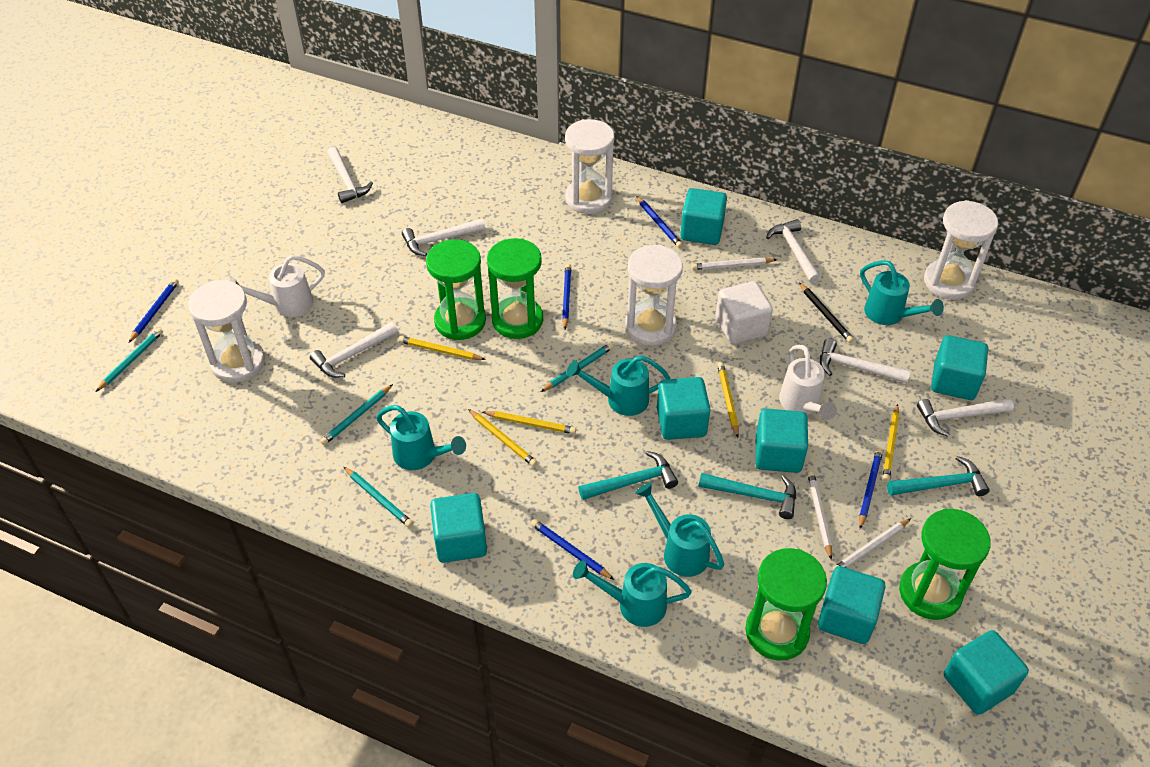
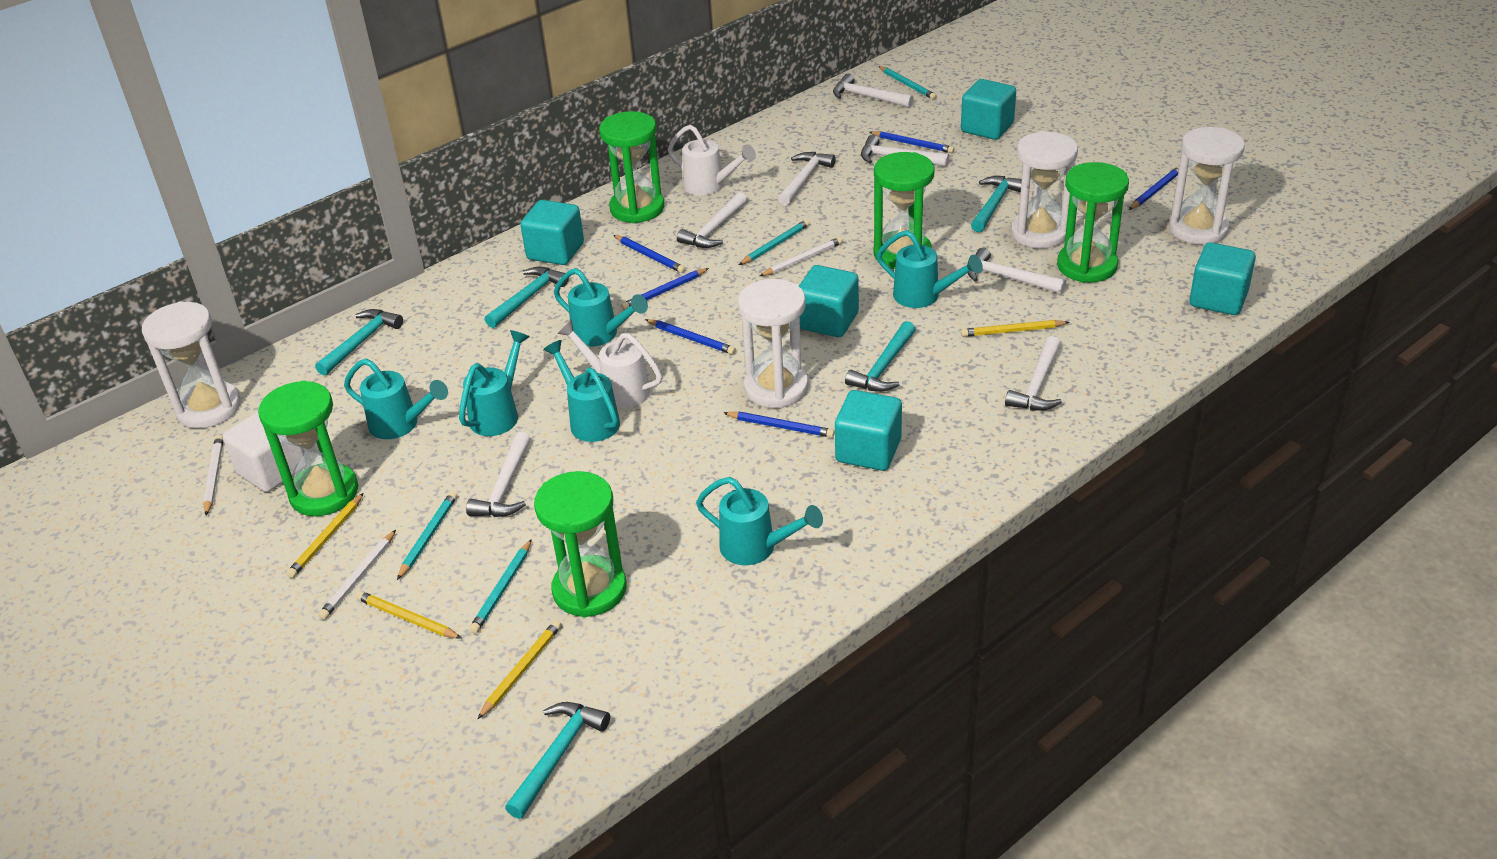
black pencil: 1 -> 0
blue pencil: 5 -> 6
green hourglass: 4 -> 5
turquoise cube: 7 -> 5
turquoise hammer: 3 -> 5
turquoise watering can: 5 -> 6
white hammer: 6 -> 7
yellow pencil: 5 -> 4

